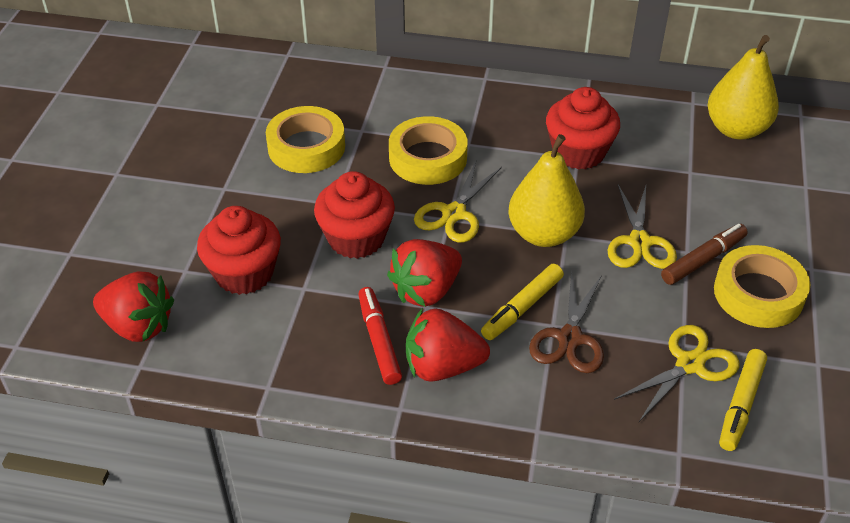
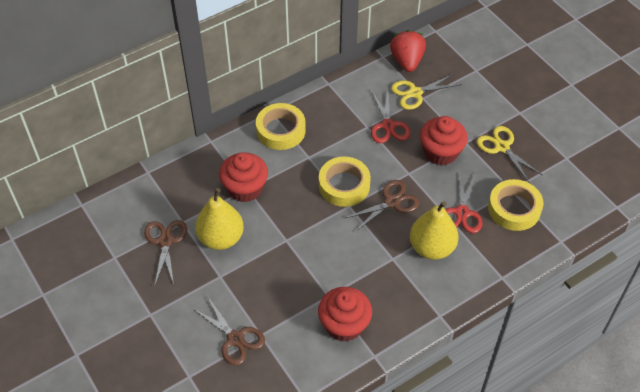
brown marker: 1 -> 0
brown scissors: 1 -> 3
red marker: 1 -> 0
red scissors: 0 -> 2
red strawberry: 3 -> 1
yellow marker: 2 -> 0
yellow scissors: 3 -> 2

